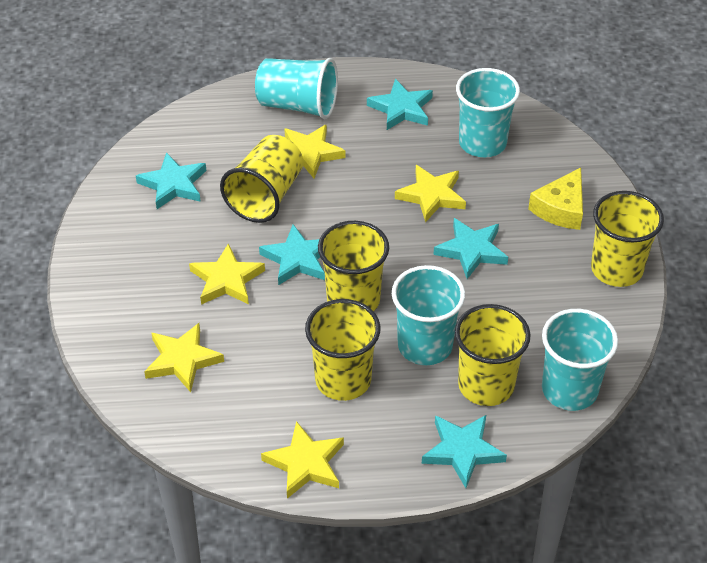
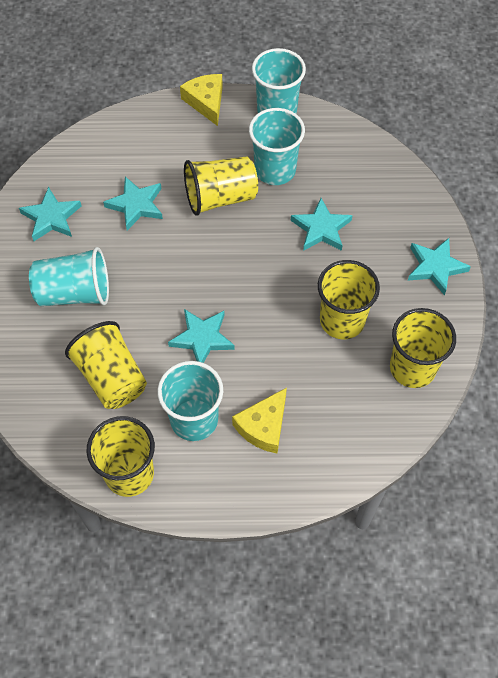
yellow cheese: 1 -> 2
yellow star: 5 -> 0

